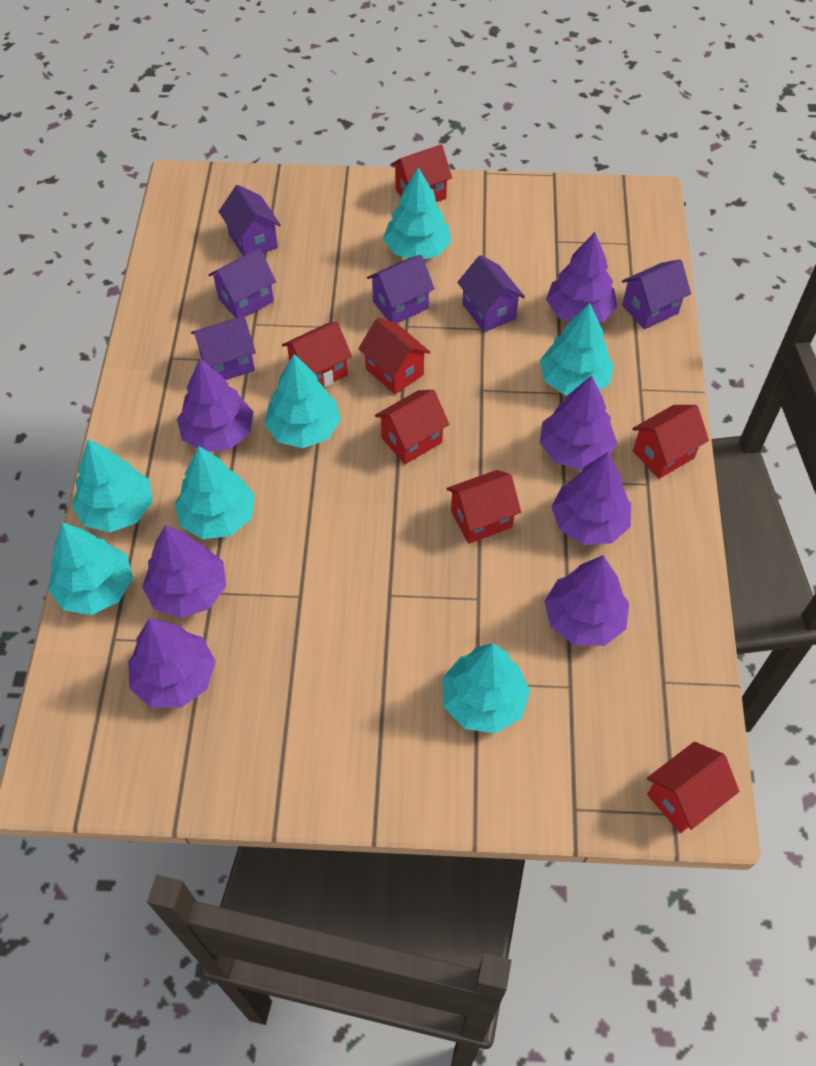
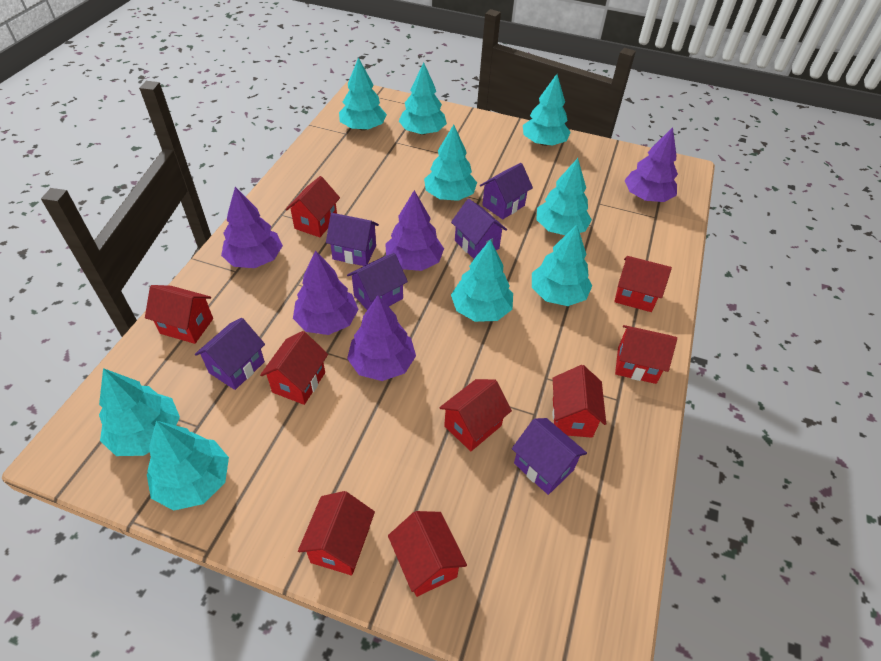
purple tree: 7 -> 5
red house: 7 -> 9
turquoise tree: 7 -> 9

